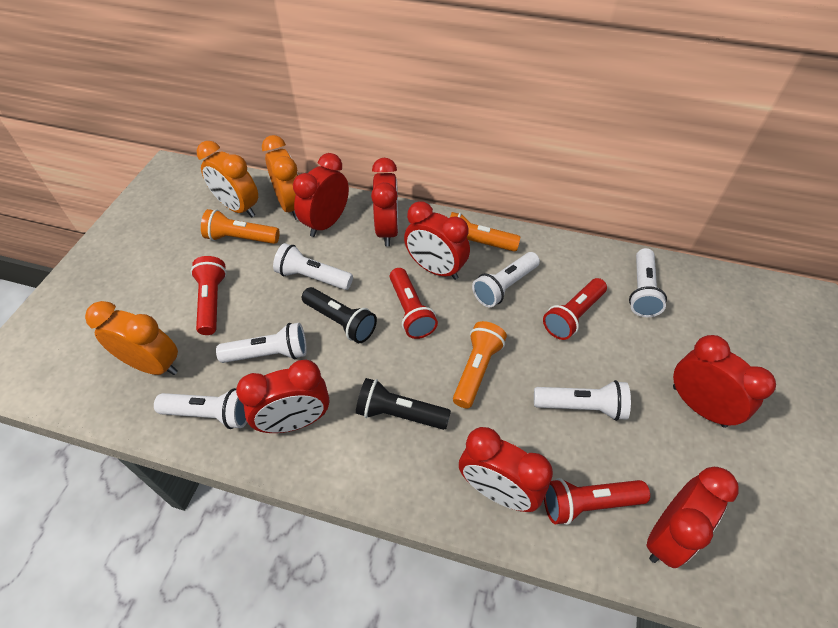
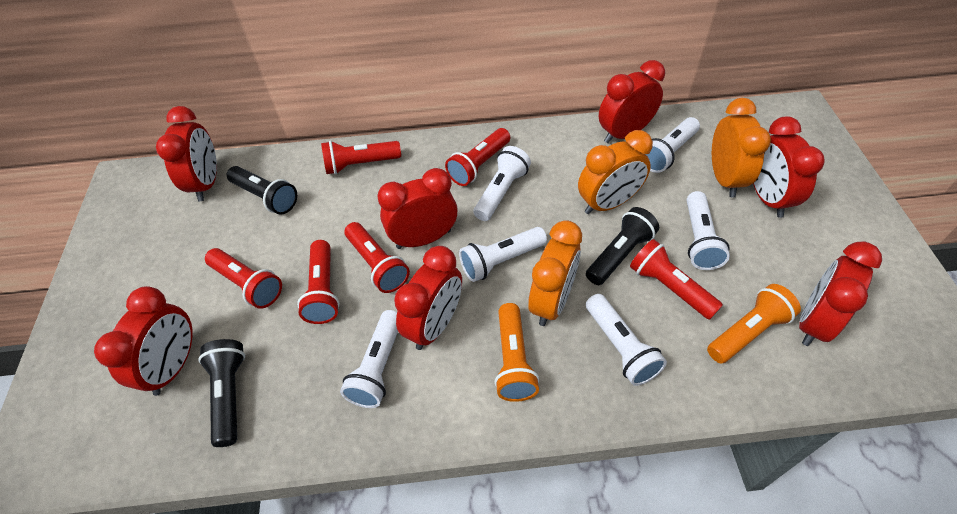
black flashlight: 2 -> 3
orange flashlight: 3 -> 2
red flashlight: 4 -> 6

